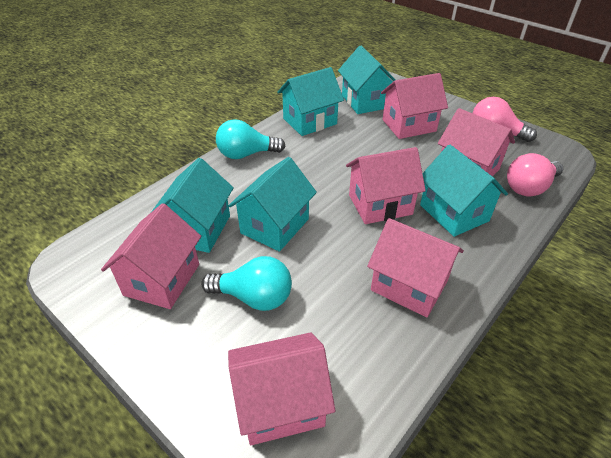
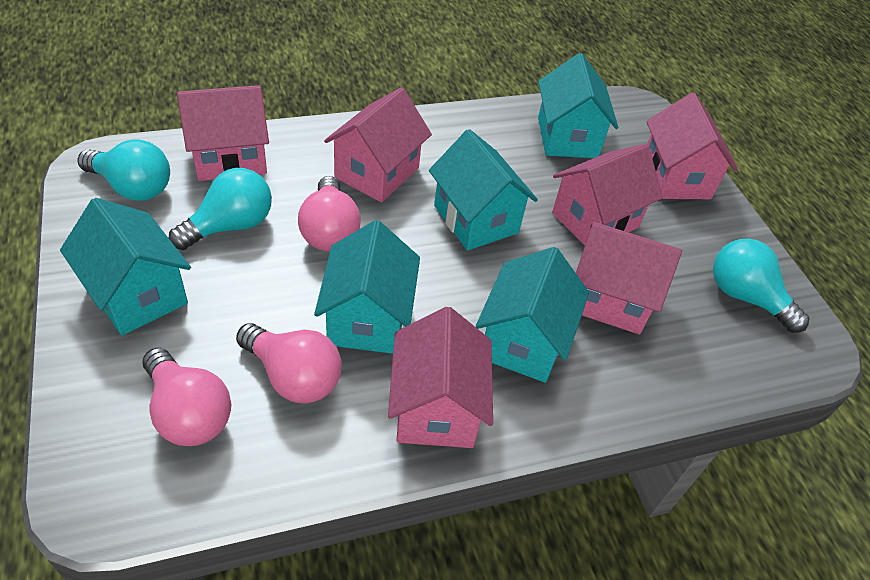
pink light bulb: 2 -> 3
turquoise light bulb: 2 -> 3

